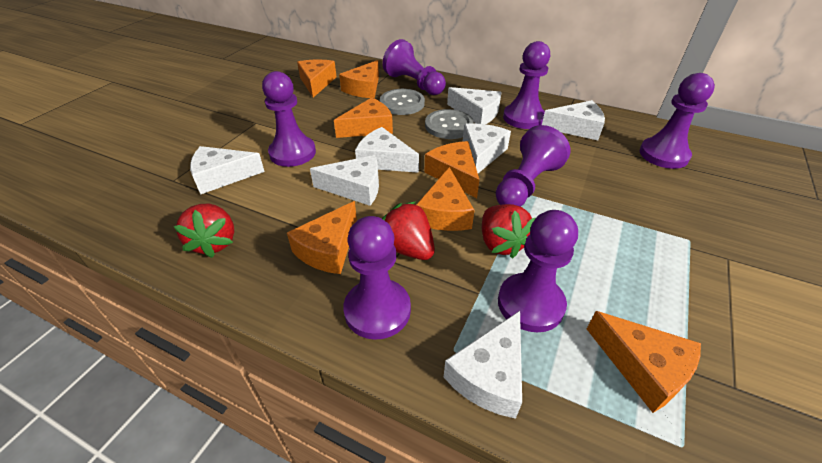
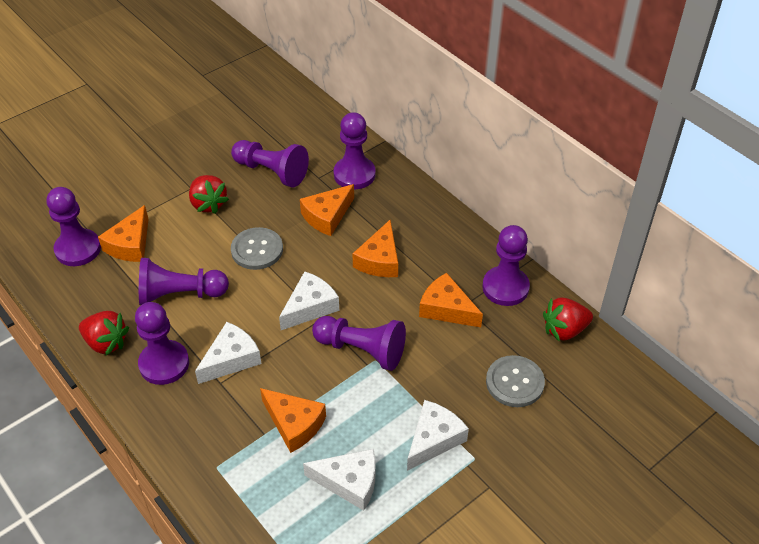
orange cheese: 7 -> 5
white cheese: 7 -> 4

